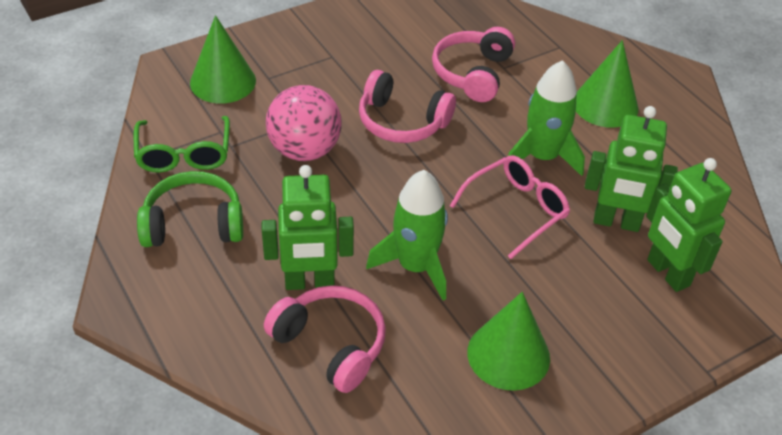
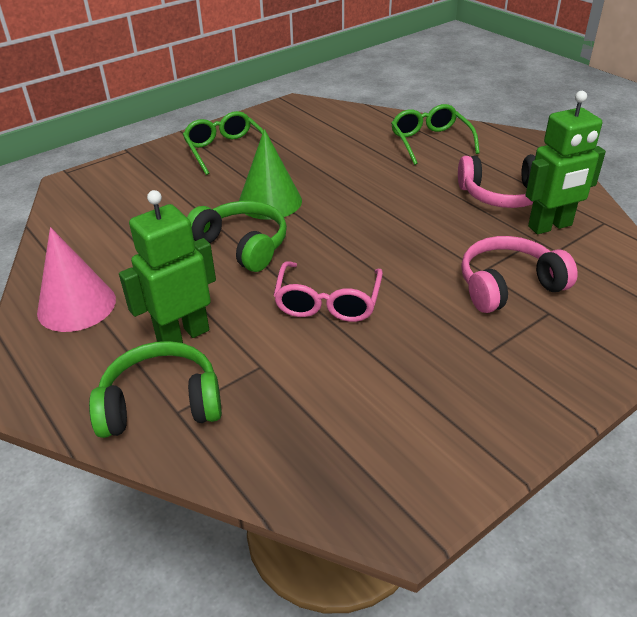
green cone: 3 -> 1
green glasses: 1 -> 2
green headphones: 1 -> 2
green robot: 3 -> 2
green rocket: 2 -> 0
pink ball: 1 -> 0
pink cone: 0 -> 1
pink headphones: 3 -> 2

